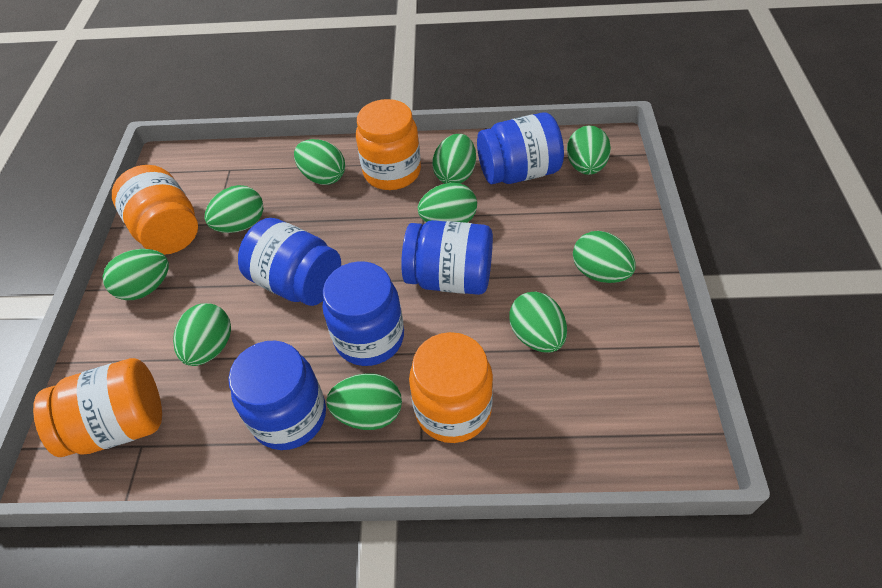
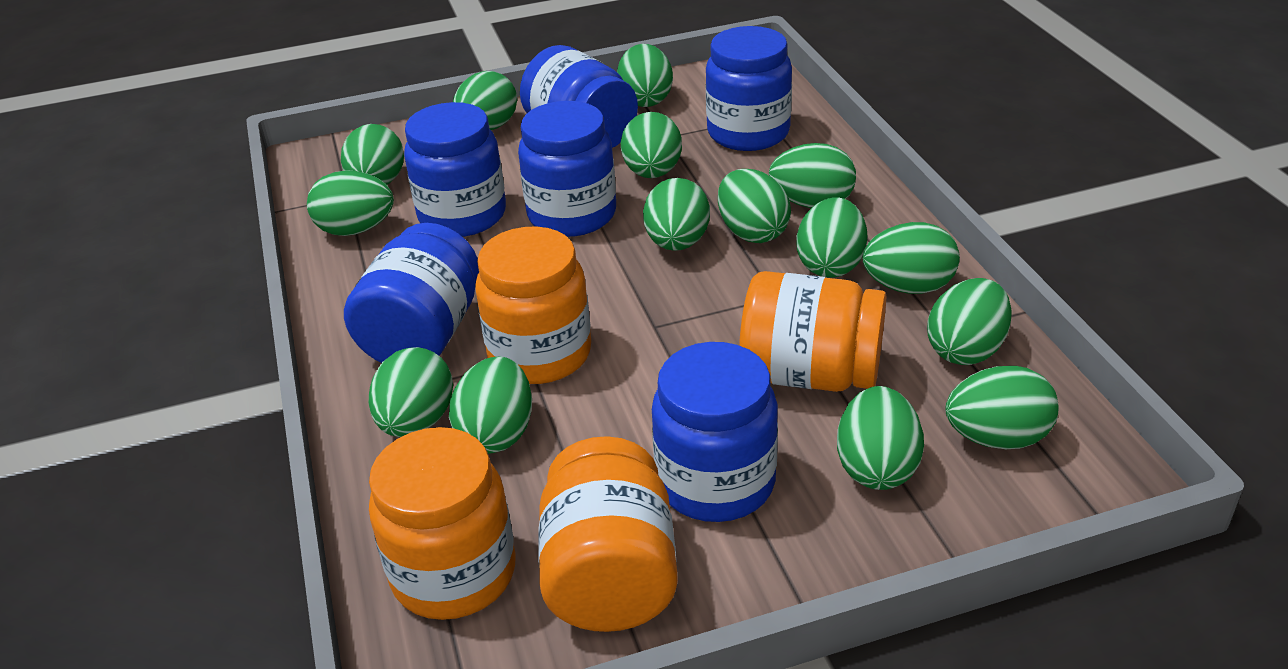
blue jar: 5 -> 6
green egg: 10 -> 15

